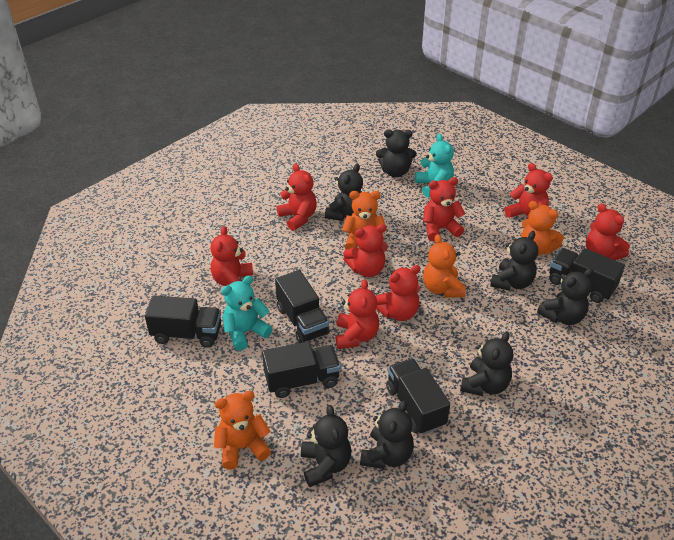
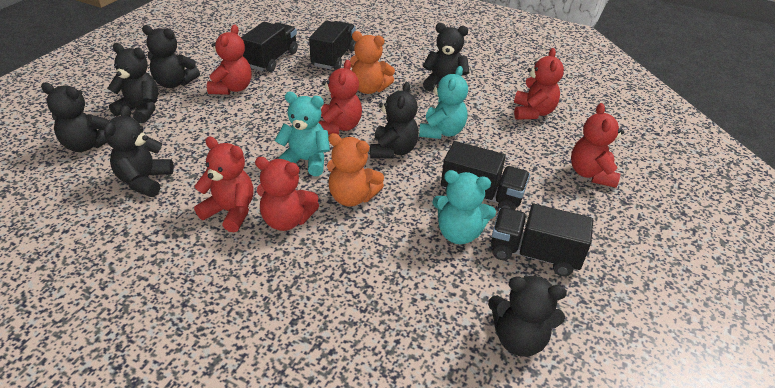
black truck: 5 -> 4
orange teddy bear: 4 -> 2
red teddy bear: 8 -> 6
turquoise teddy bear: 2 -> 3

